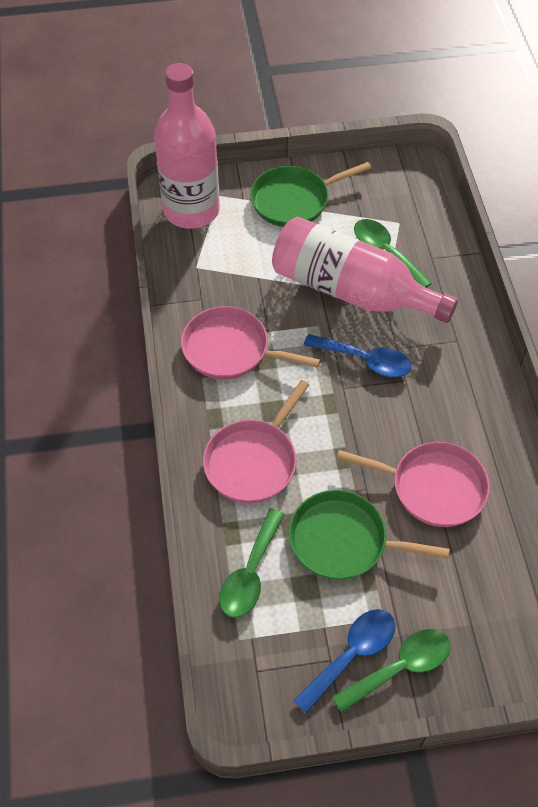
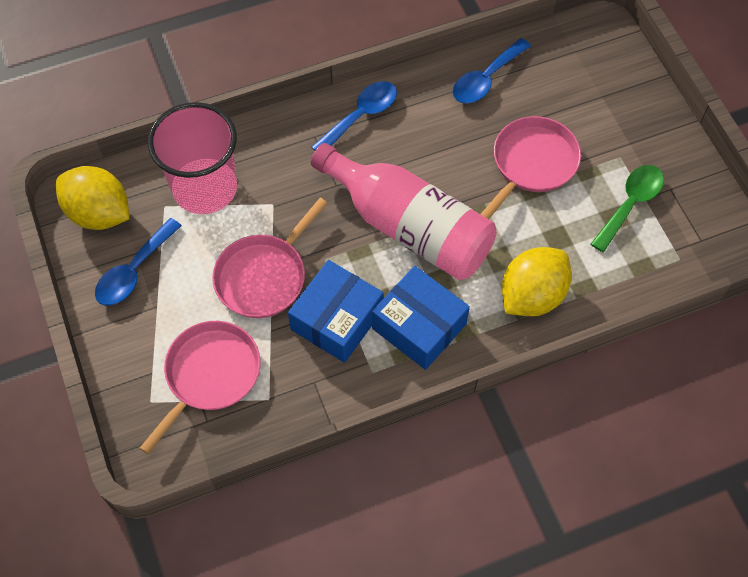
blue box: 0 -> 2
blue spoon: 2 -> 3
green pan: 2 -> 0
green spoon: 3 -> 1
pink bottle: 2 -> 1
pink cup: 0 -> 1
yellow lemon: 0 -> 2

